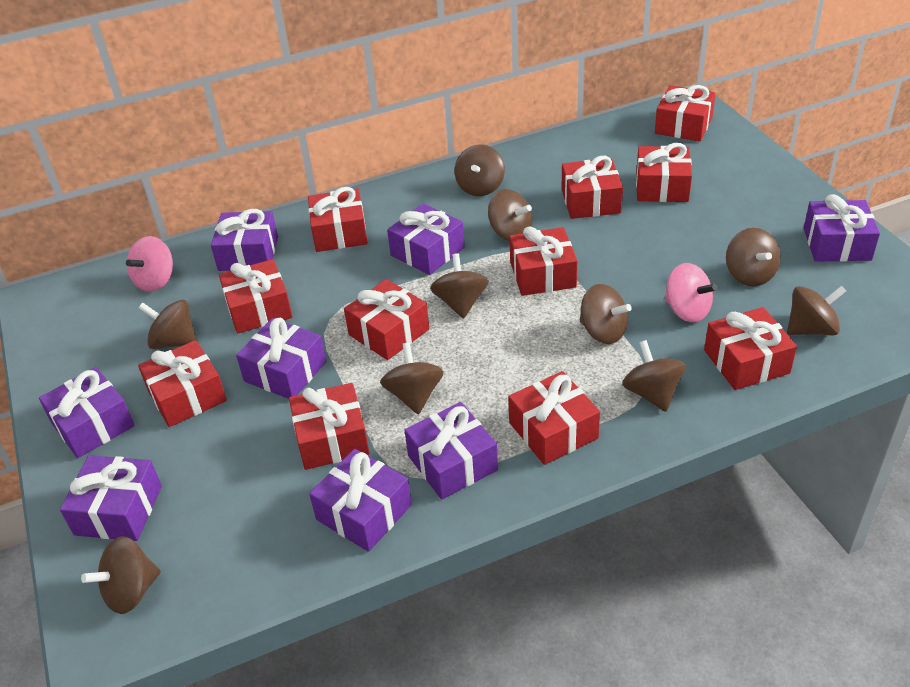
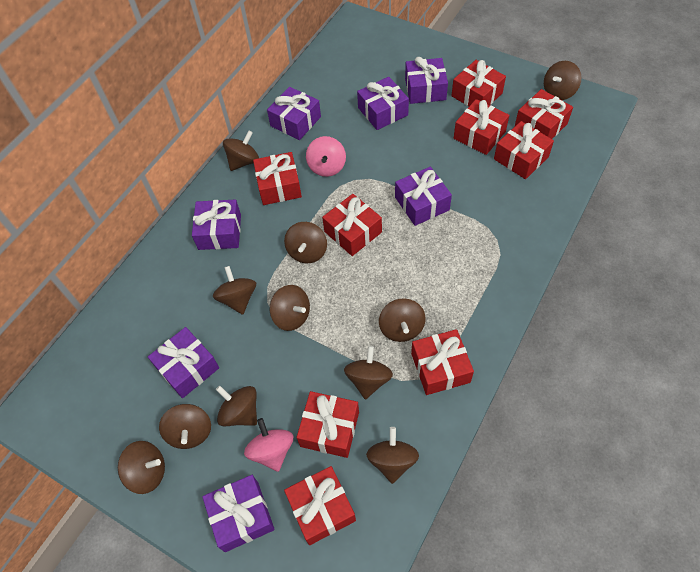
brown spinning top: 10 -> 11
purple gift: 8 -> 7
red gift: 11 -> 9

